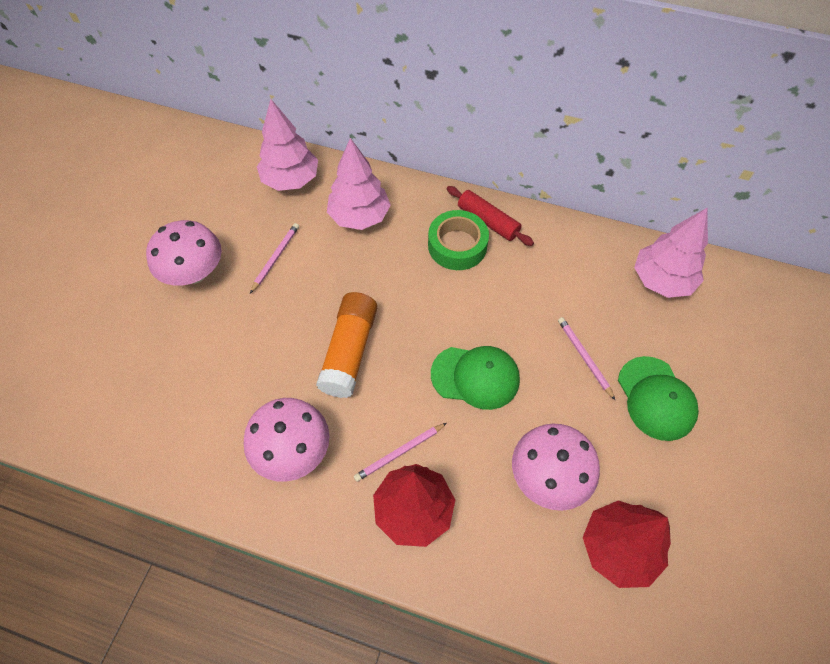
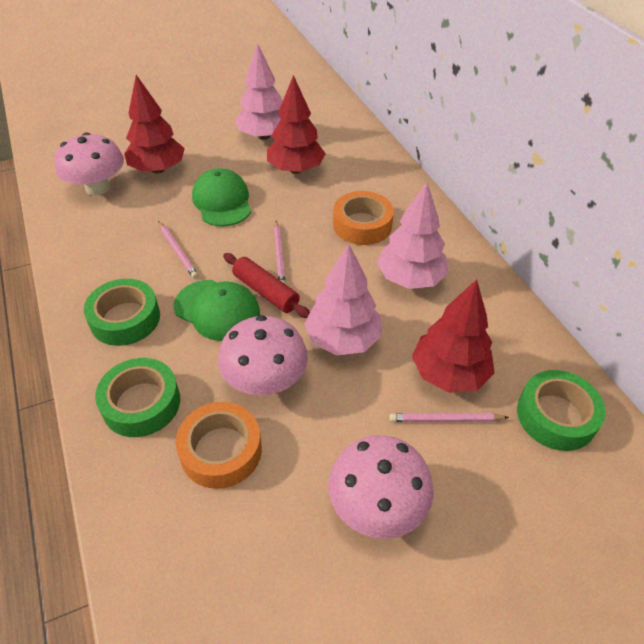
green tape: 1 -> 3
orange glue stick: 1 -> 0
orange tape: 0 -> 2
red tree: 2 -> 3

